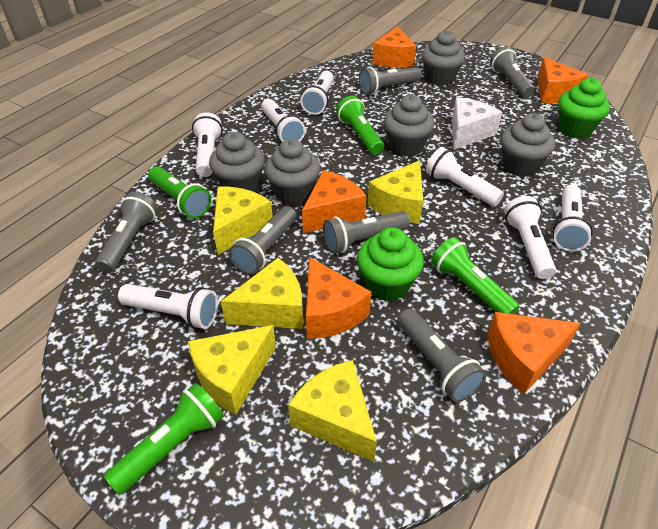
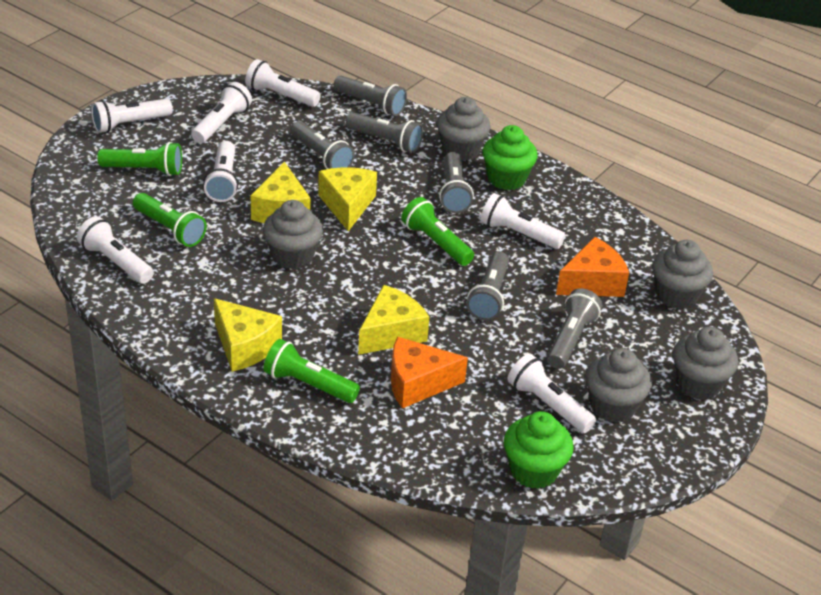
orange cheese: 5 -> 2
white cheese: 1 -> 0
yellow cheese: 5 -> 4

